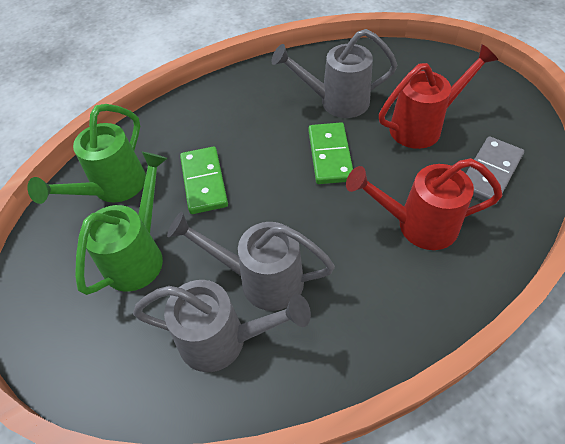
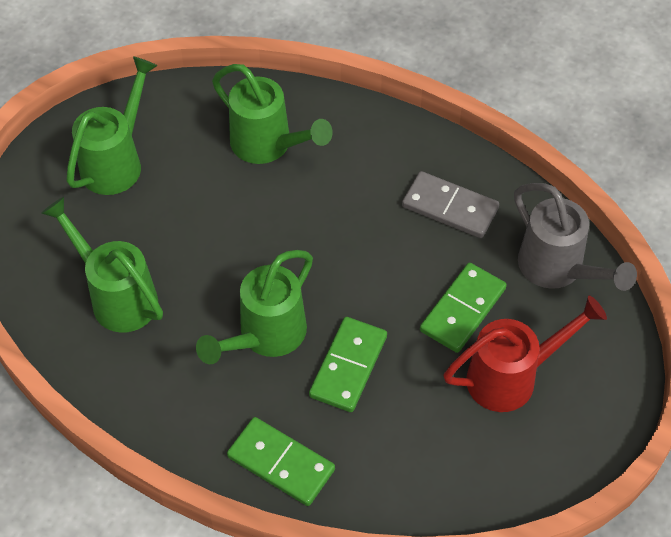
green domino: 2 -> 3
green watering can: 2 -> 4
grey watering can: 3 -> 1
red watering can: 2 -> 1

